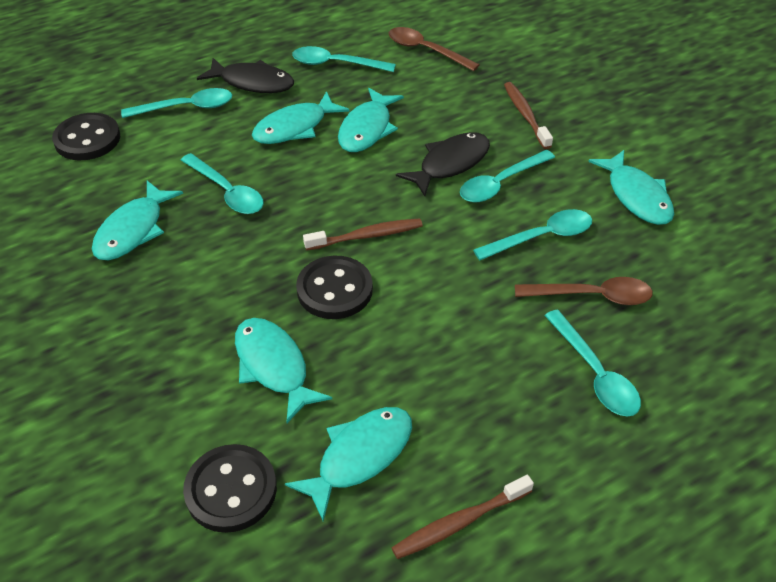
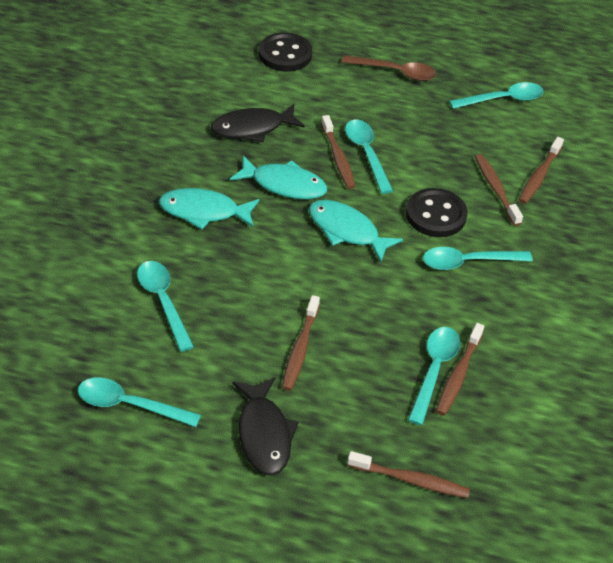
black button: 3 -> 2
brown spoon: 2 -> 1
brown toothbrush: 3 -> 6
turquoise fish: 6 -> 3

